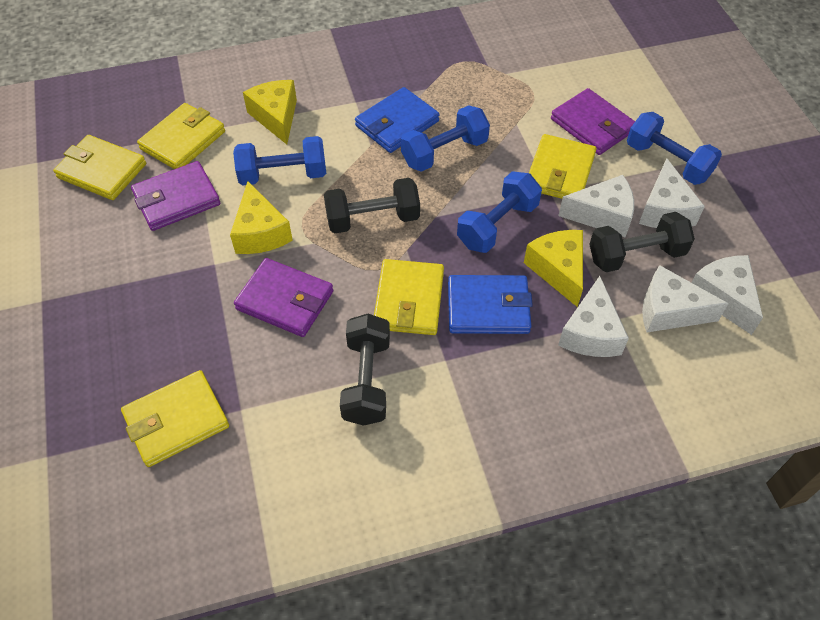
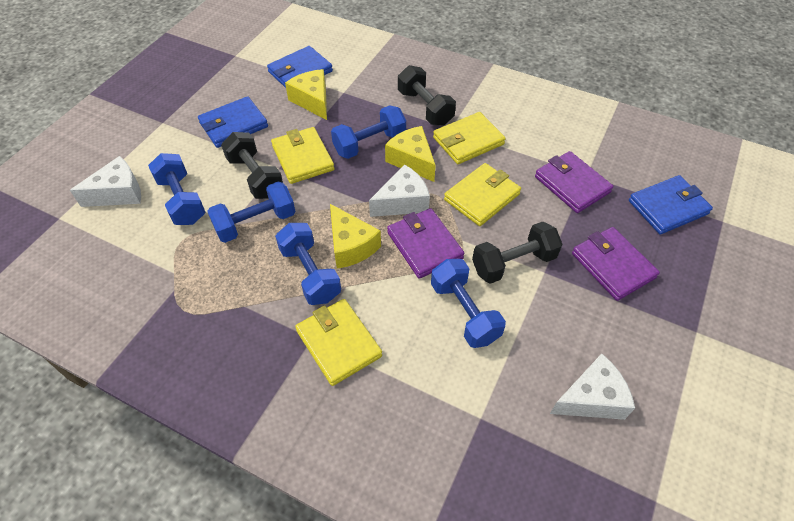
blue dumbbell: 4 -> 5
blue wallet: 2 -> 3
white cheese: 5 -> 3
yellow wallet: 5 -> 4

